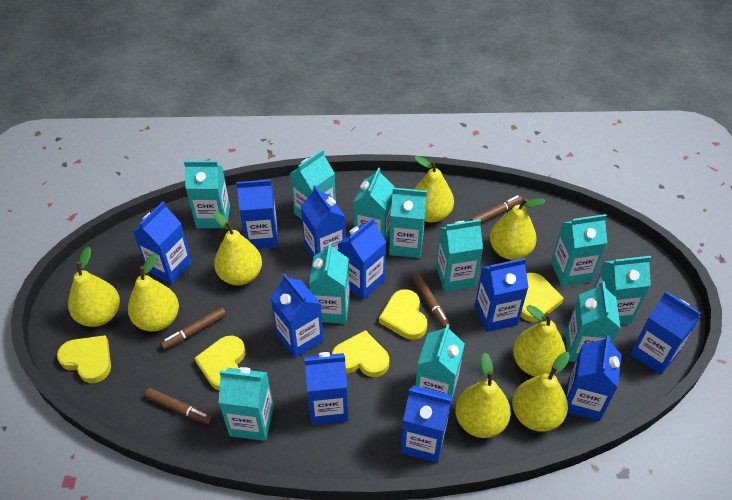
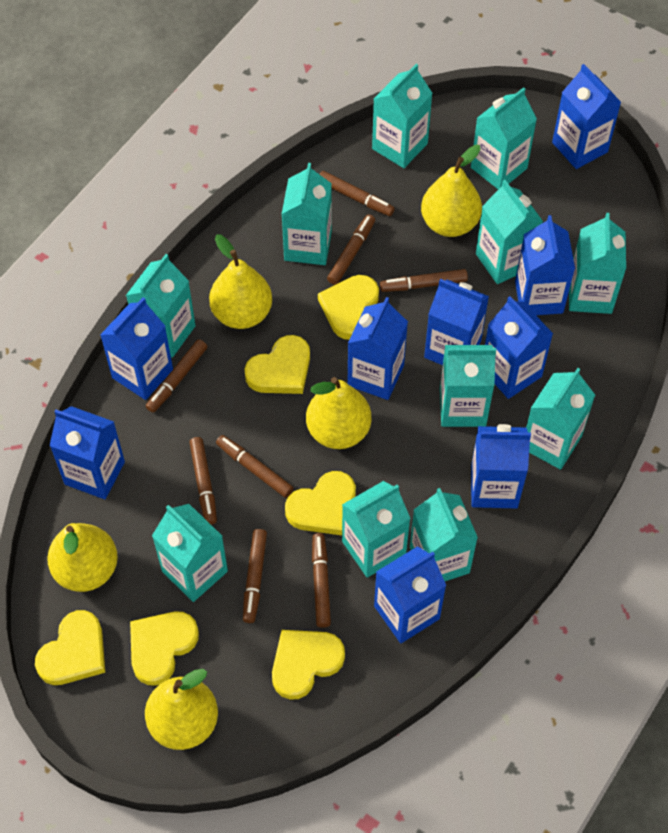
blue carton: 10 -> 9
brown marker: 4 -> 8
yellow heart: 5 -> 6
yellow pear: 8 -> 5

